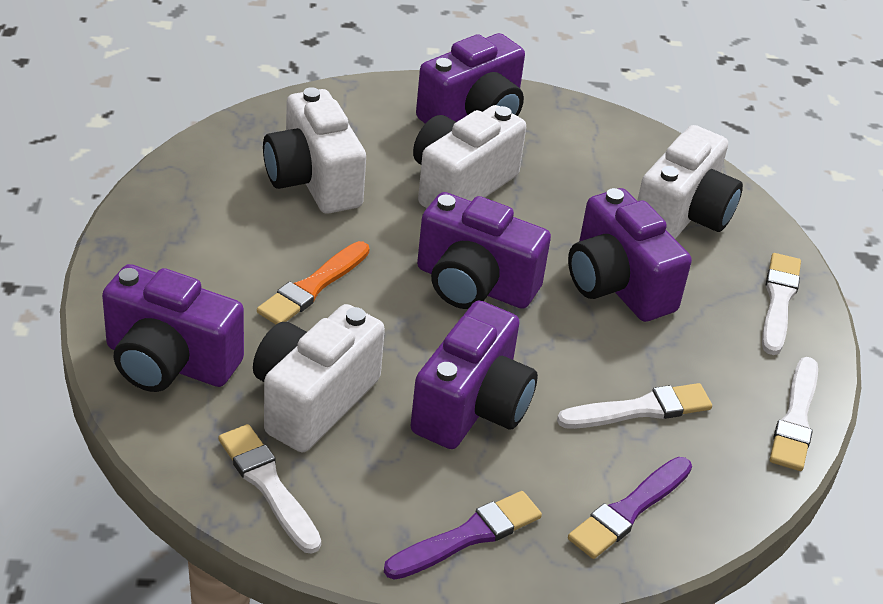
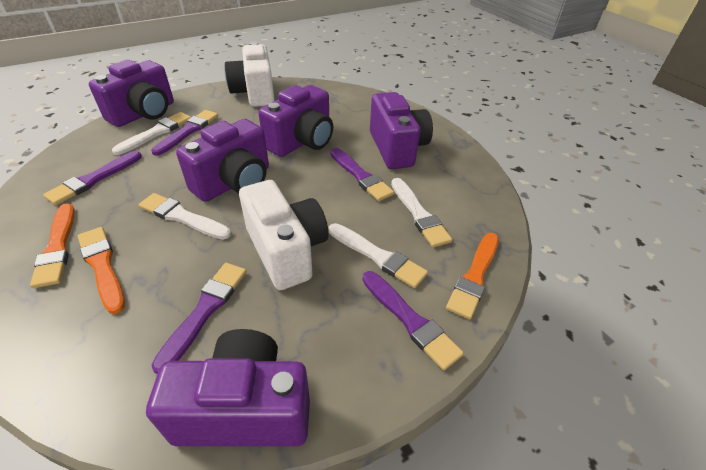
orange brush: 1 -> 3
purple brush: 2 -> 5
white camera: 4 -> 2

